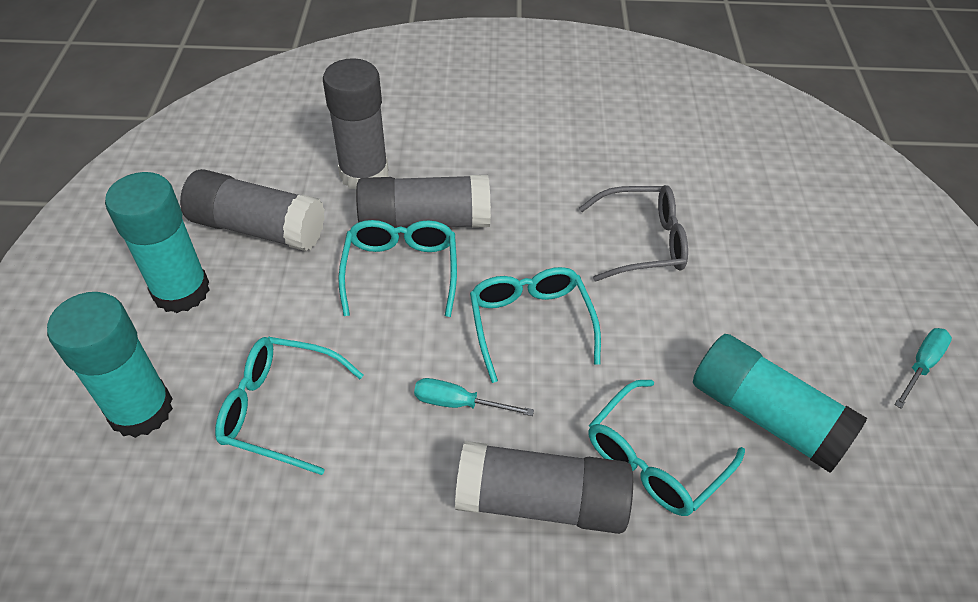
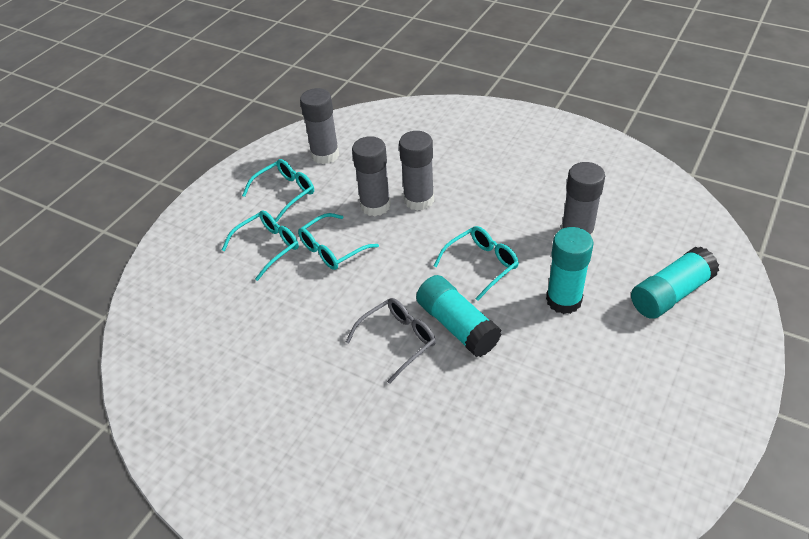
turquoise screwdriver: 2 -> 0

